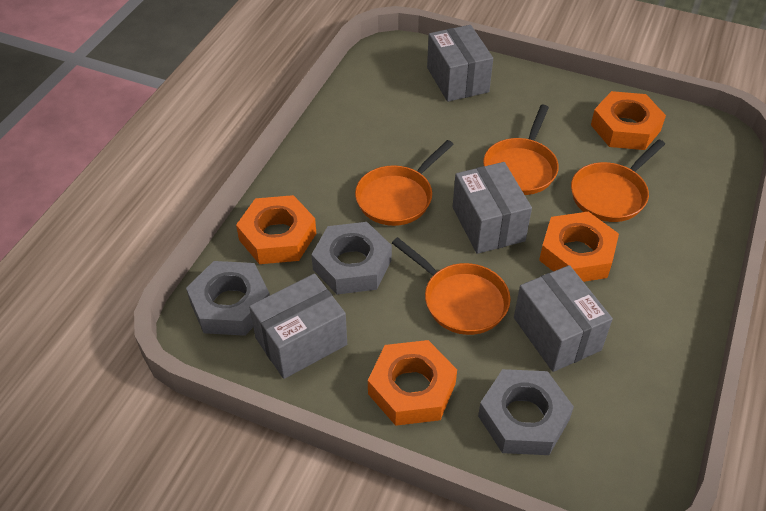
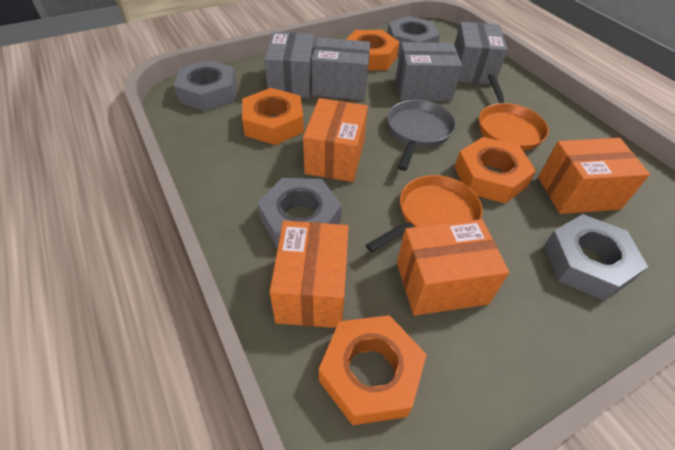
grey nut: 3 -> 4
grey pan: 0 -> 1
orange box: 0 -> 4
orange pan: 4 -> 2

